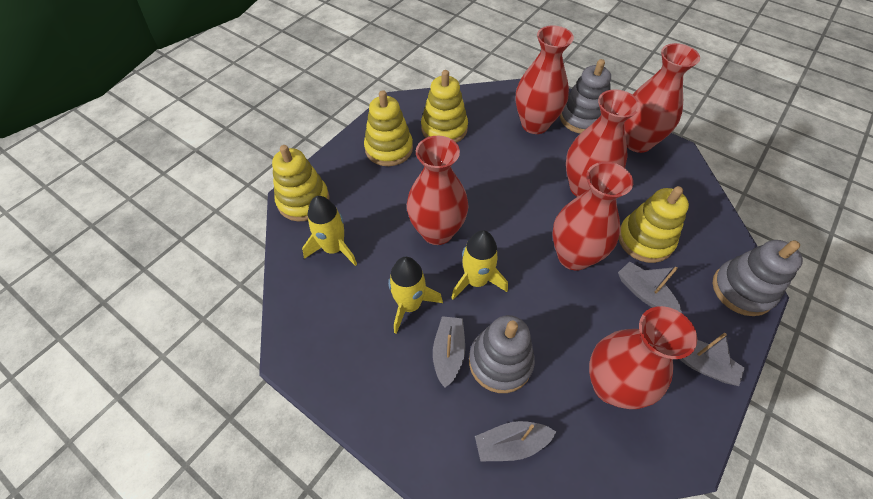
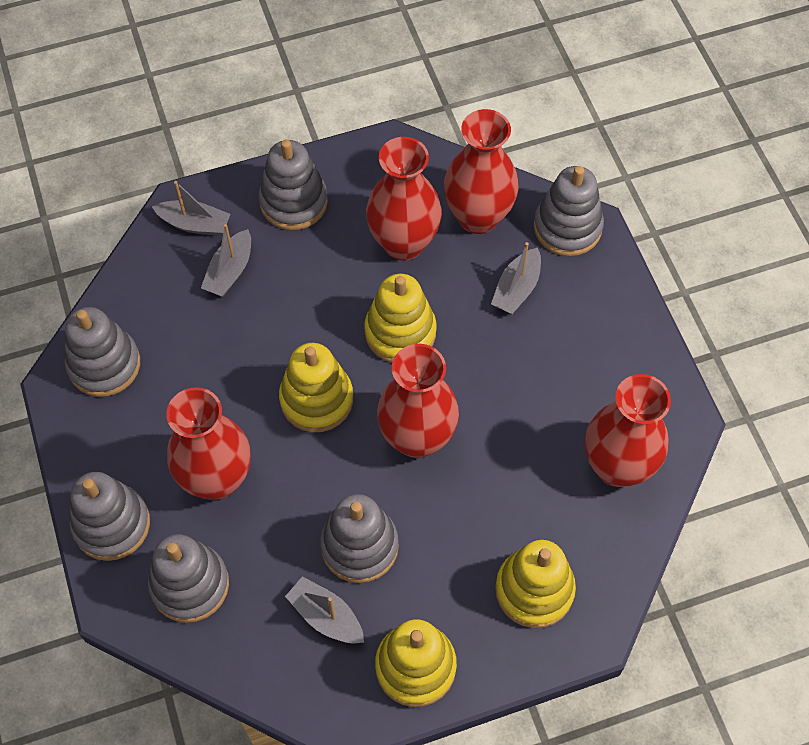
grey stacking toy: 3 -> 6
red vase: 6 -> 5
yellow rocket: 3 -> 0

